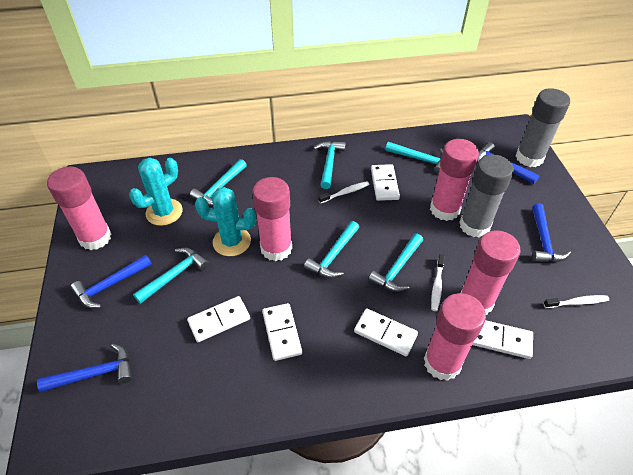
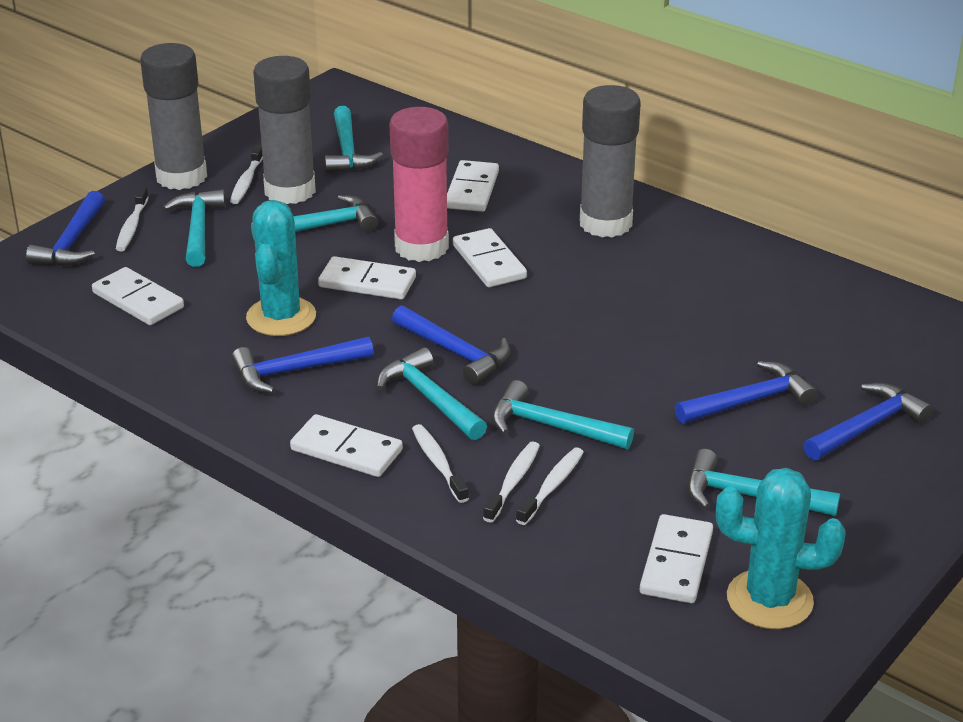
blue hammer: 4 -> 5
grey glue stick: 2 -> 3
pink glue stick: 5 -> 1
white domino: 5 -> 6
white toothbrush: 3 -> 5

